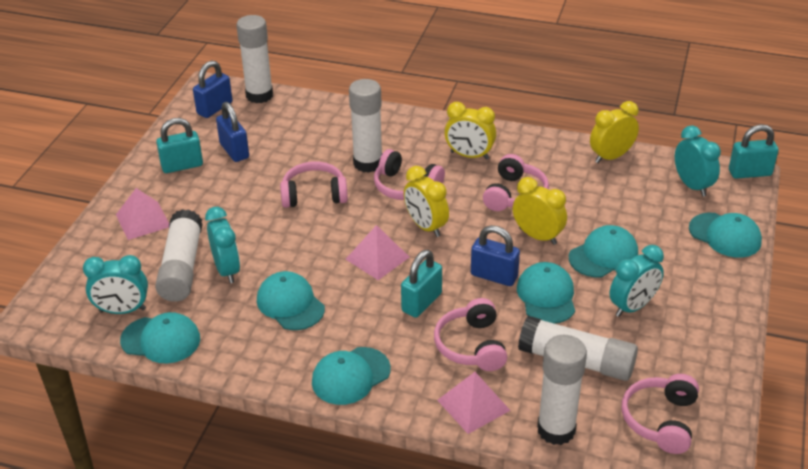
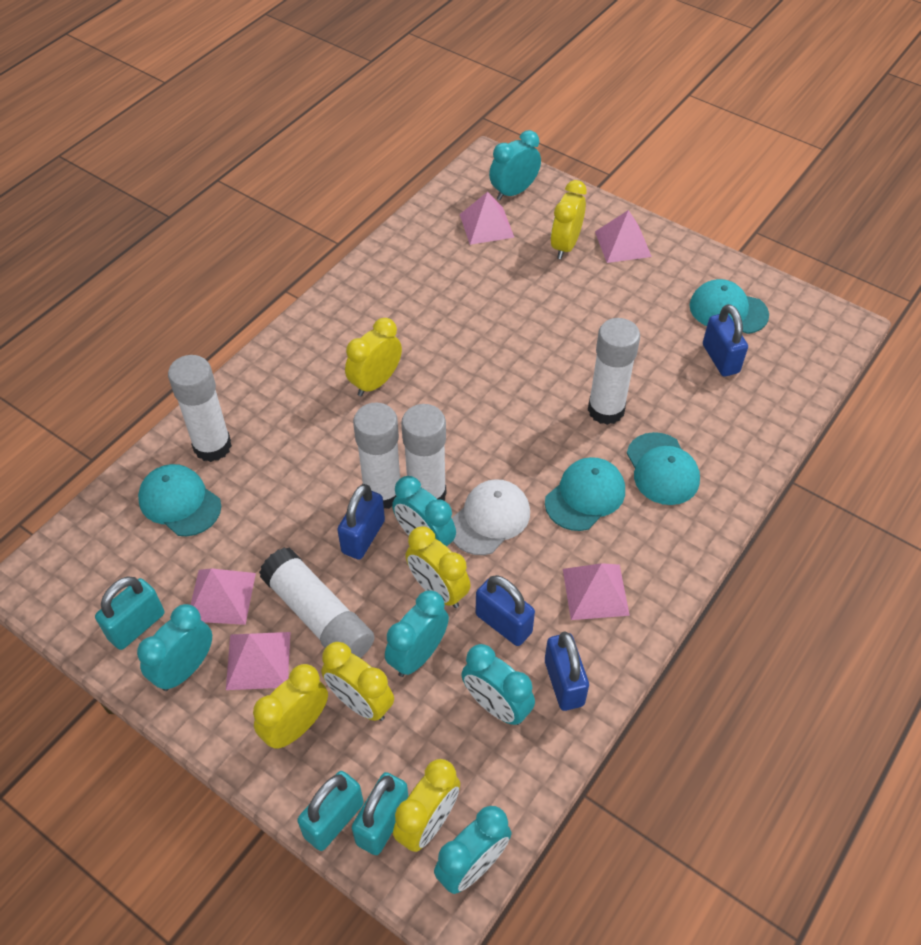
blue padlock: 3 -> 4
pink headphones: 5 -> 0
pink pyramid: 3 -> 5
turquoise cap: 6 -> 4
turquoise clock: 4 -> 6
white cap: 0 -> 1
yellow clock: 4 -> 6

